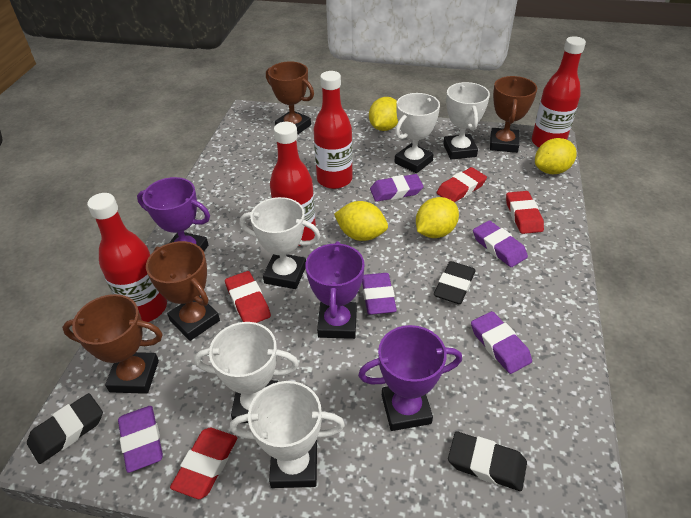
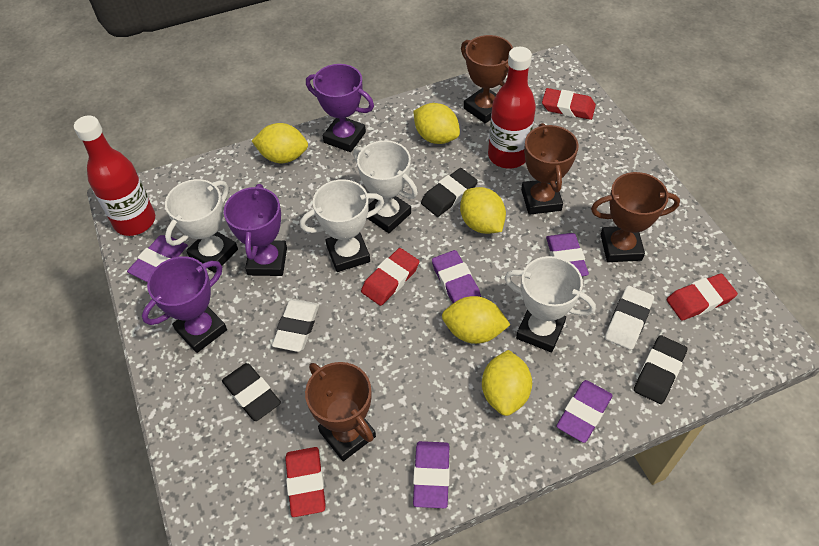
red bottle: 4 -> 2
white eraser: 0 -> 2
white trophy: 5 -> 4
yellow lemon: 4 -> 5

